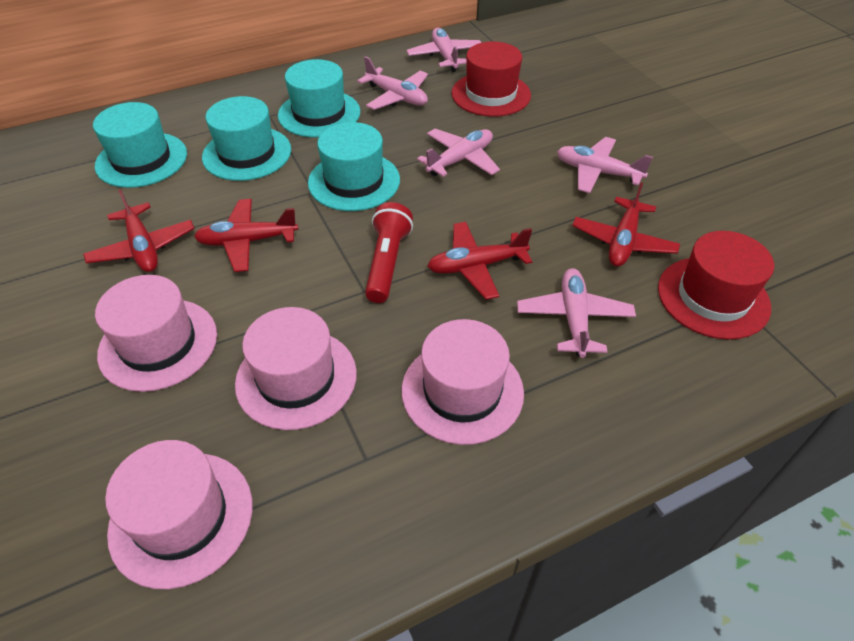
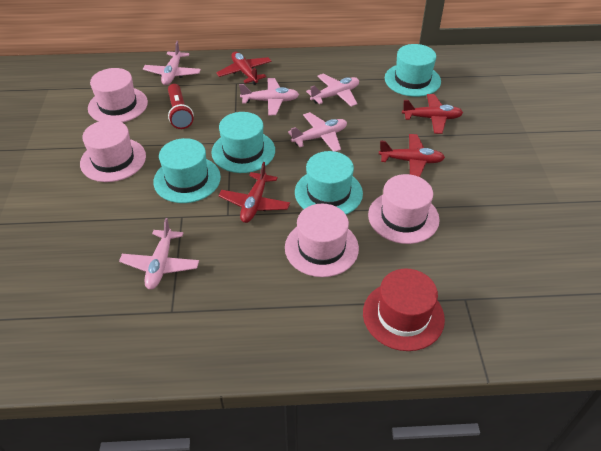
red hat: 2 -> 1

